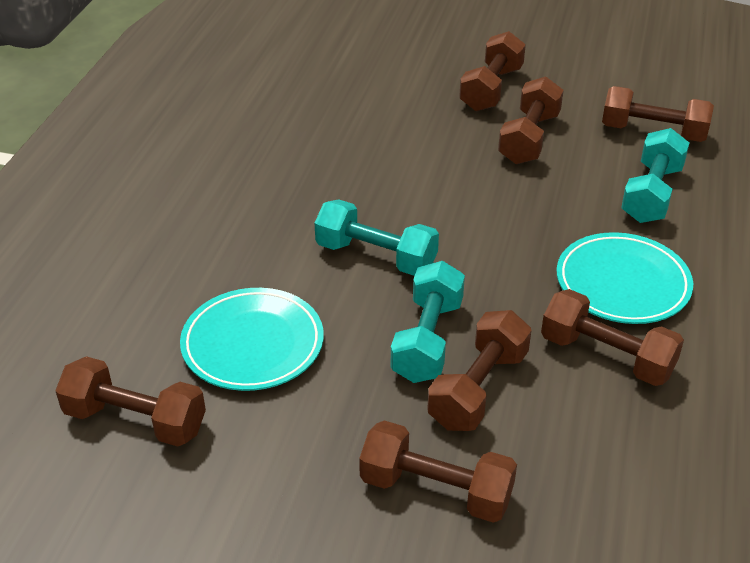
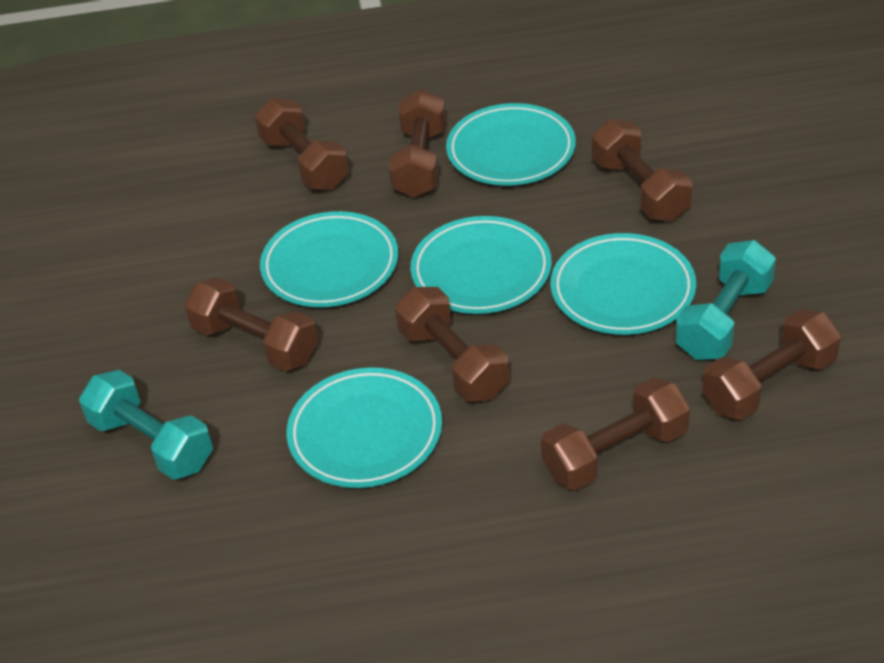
turquoise dumbbell: 3 -> 2
turquoise plate: 2 -> 5

